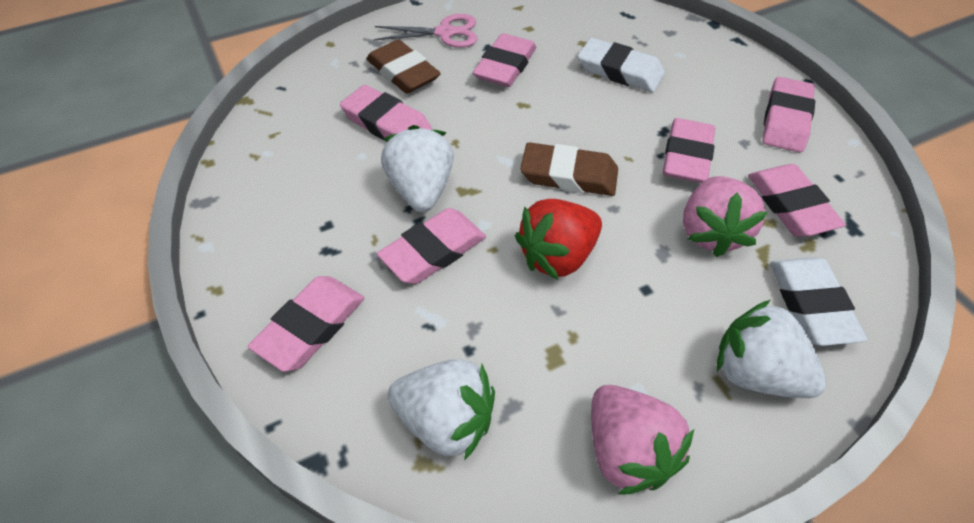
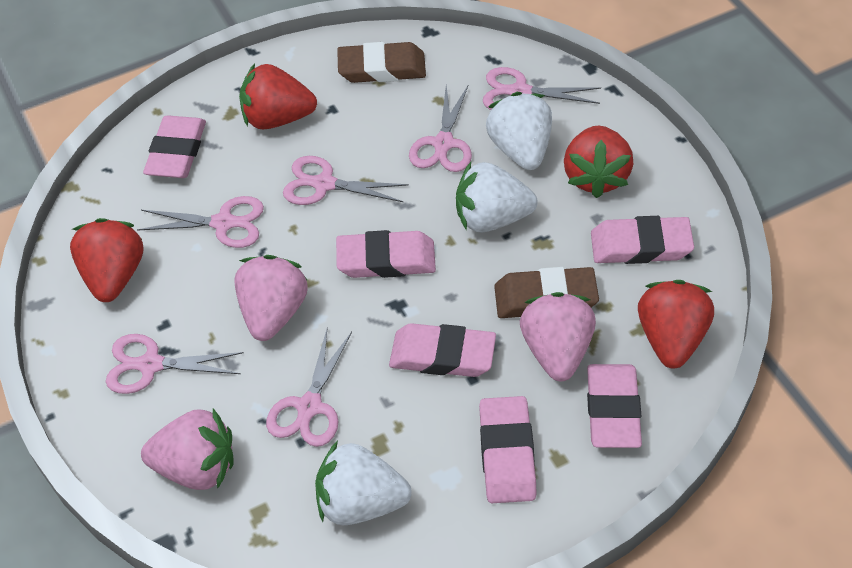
pink eraser: 7 -> 6
pink scissors: 1 -> 6
pink strawberry: 2 -> 3
red strawberry: 1 -> 4
white eraser: 2 -> 0

